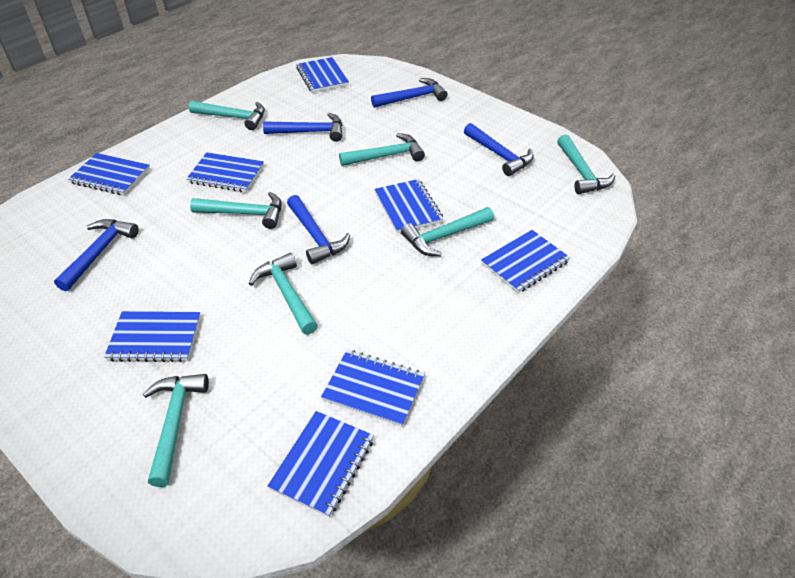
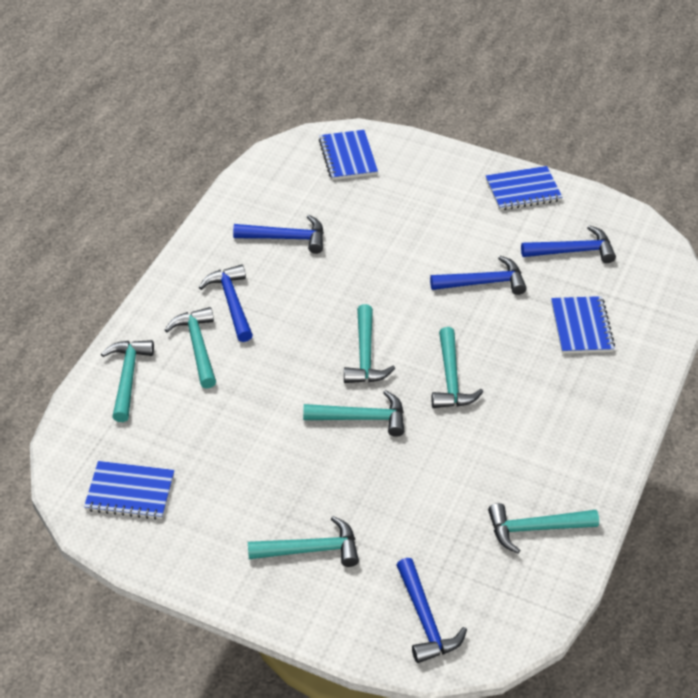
blue notebook: 8 -> 4

